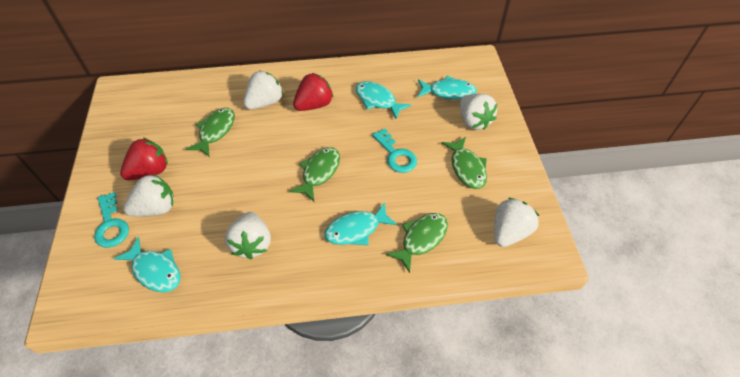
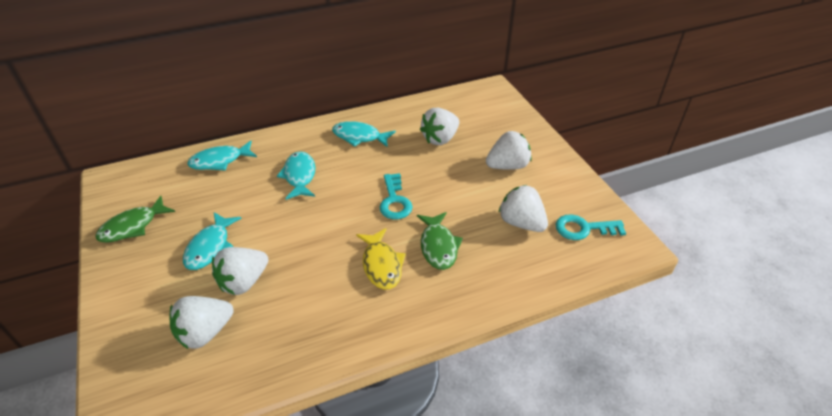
green fish: 4 -> 2
red strawberry: 2 -> 0
yellow fish: 0 -> 1

